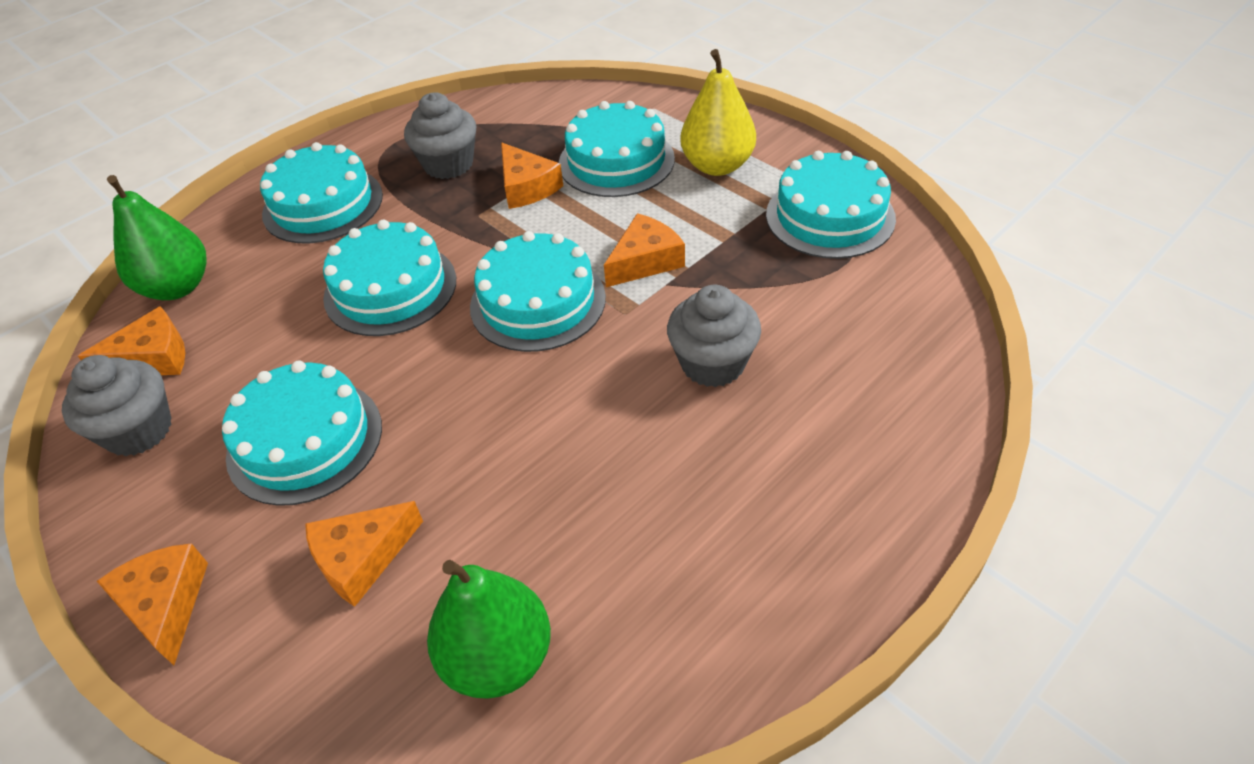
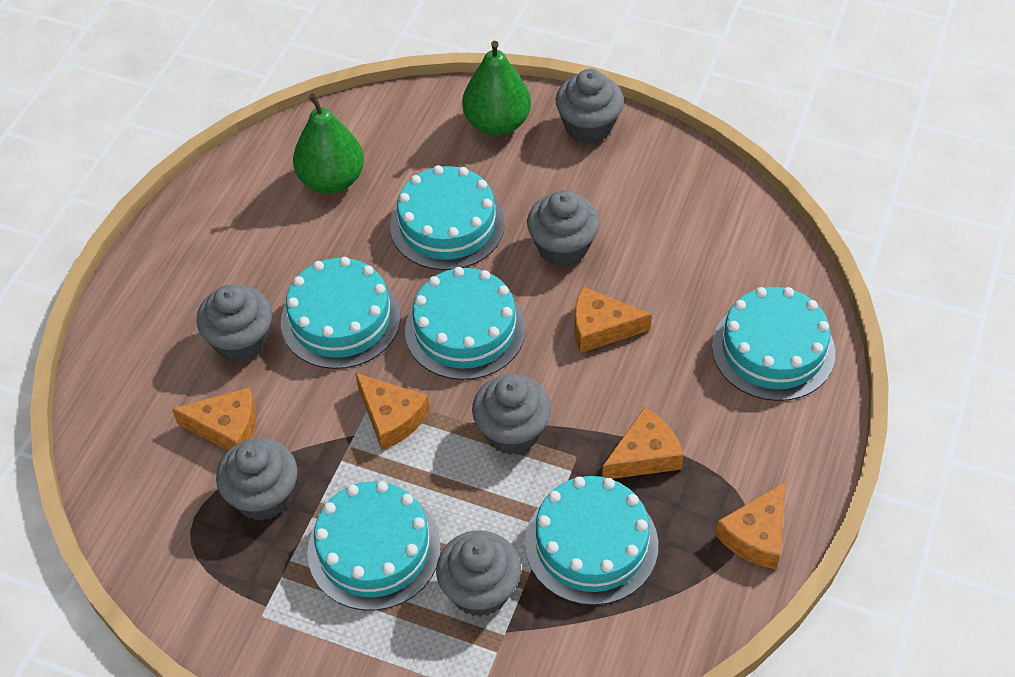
grey cupcake: 3 -> 6
yellow pear: 1 -> 0

